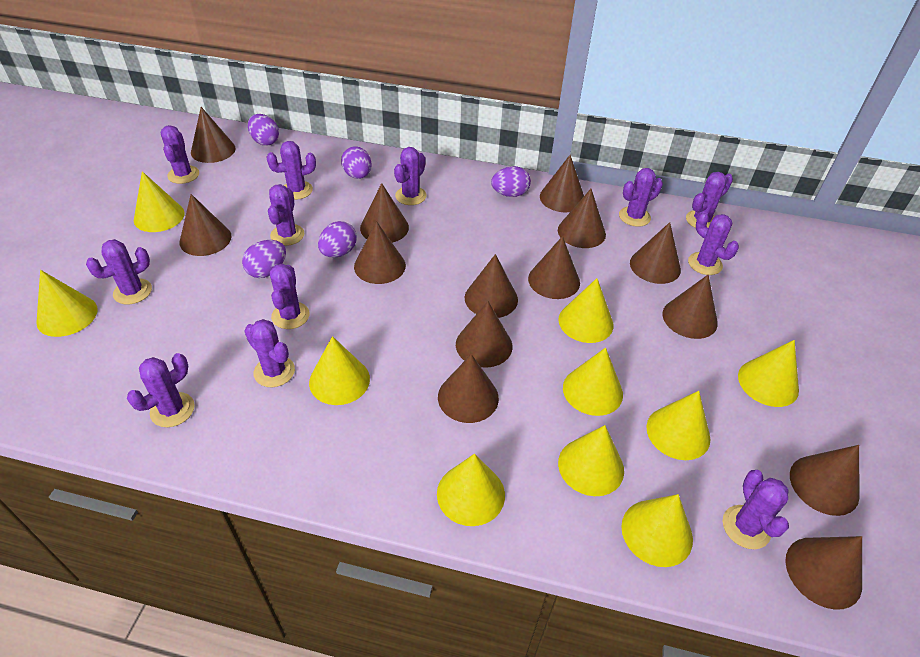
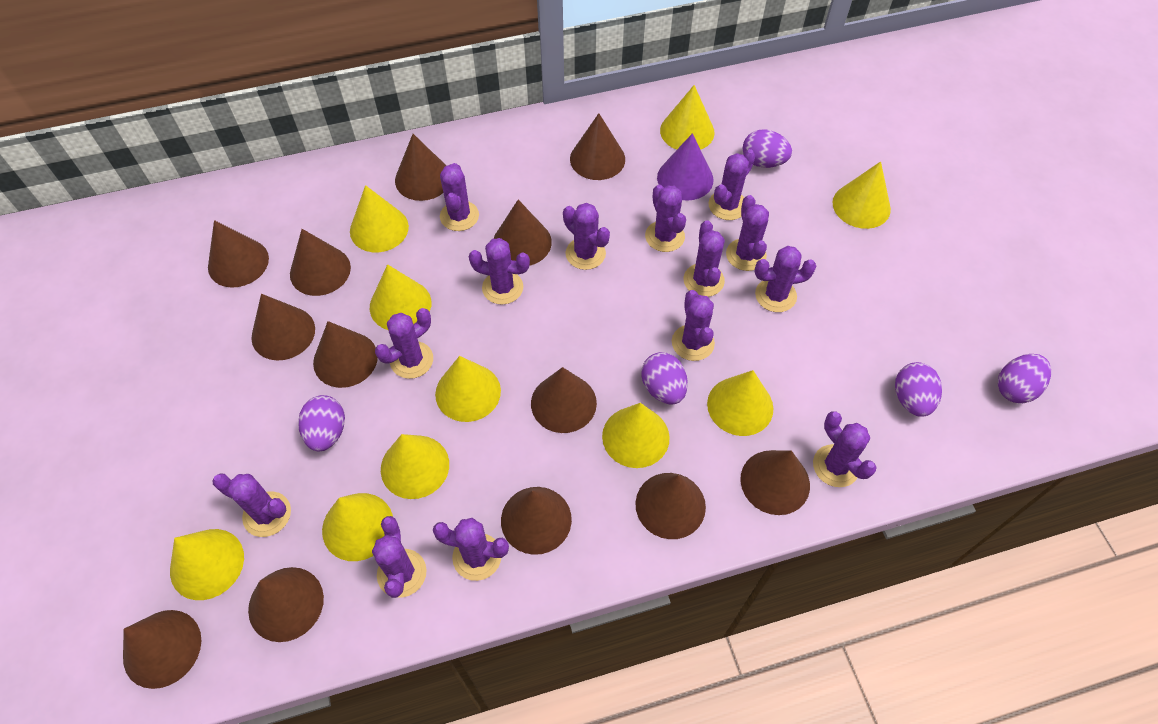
brown cone: 14 -> 13
purple cactus: 12 -> 14
purple cone: 0 -> 1

